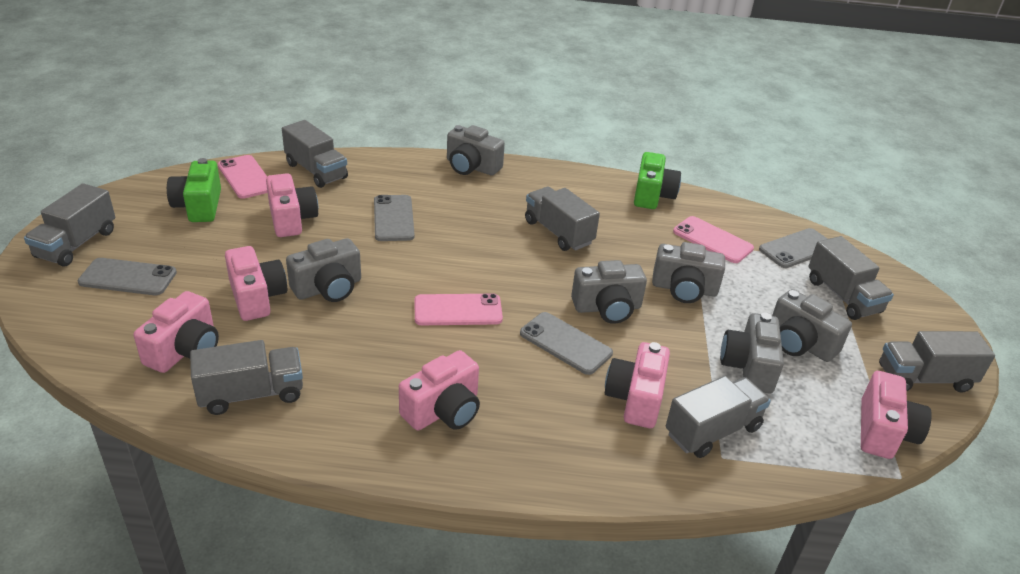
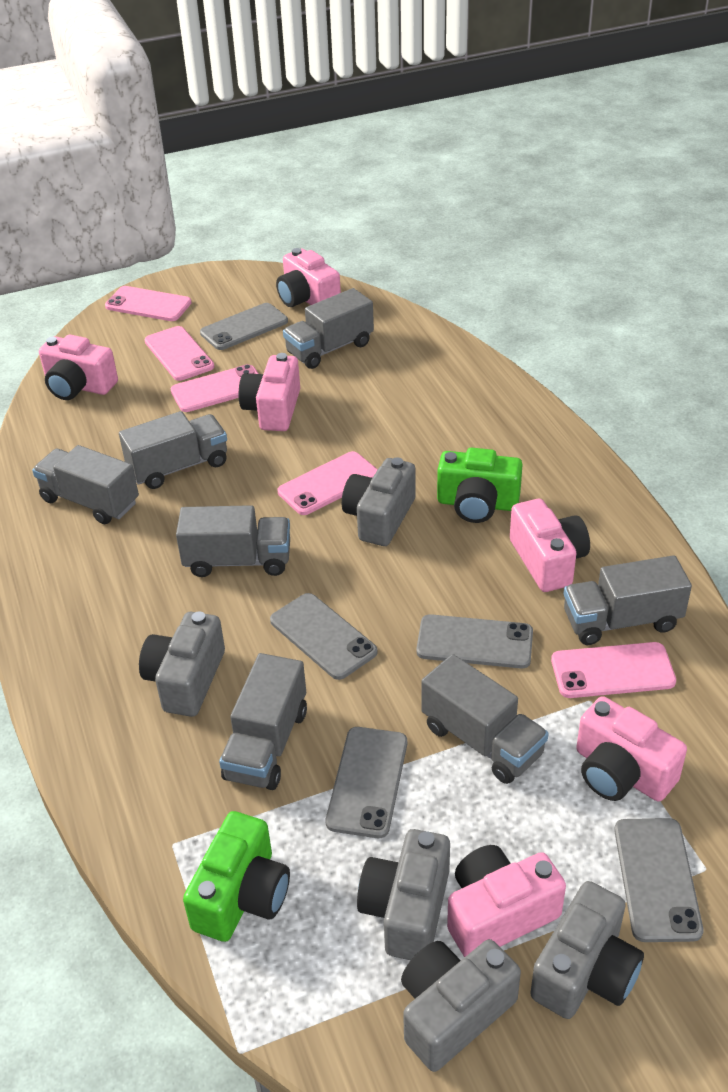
grey camera: 6 -> 5
grey phone: 4 -> 5
pink phone: 3 -> 5

